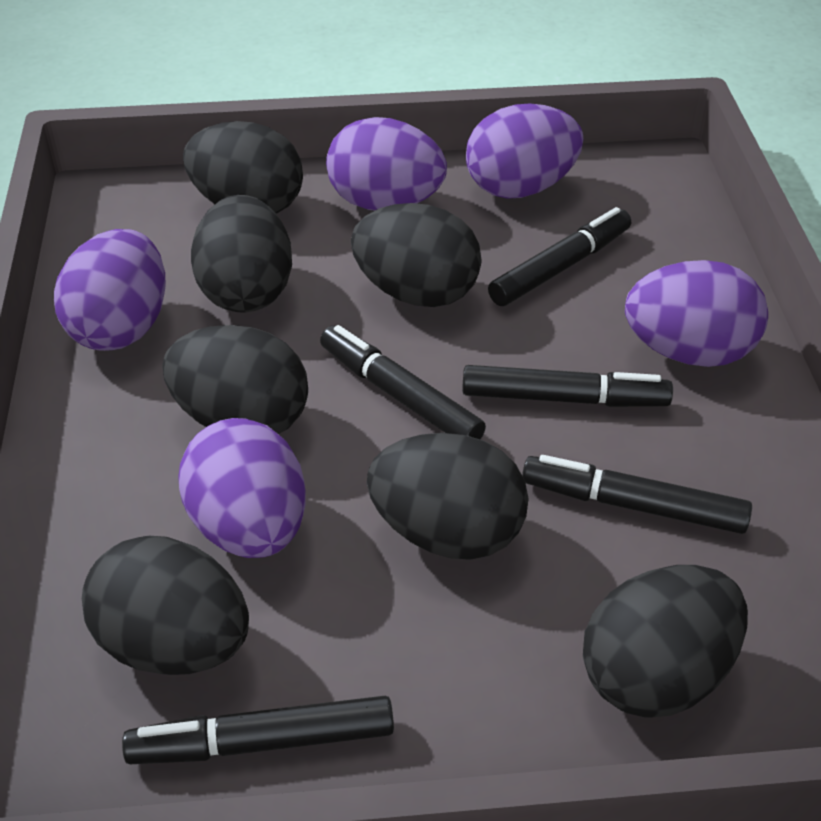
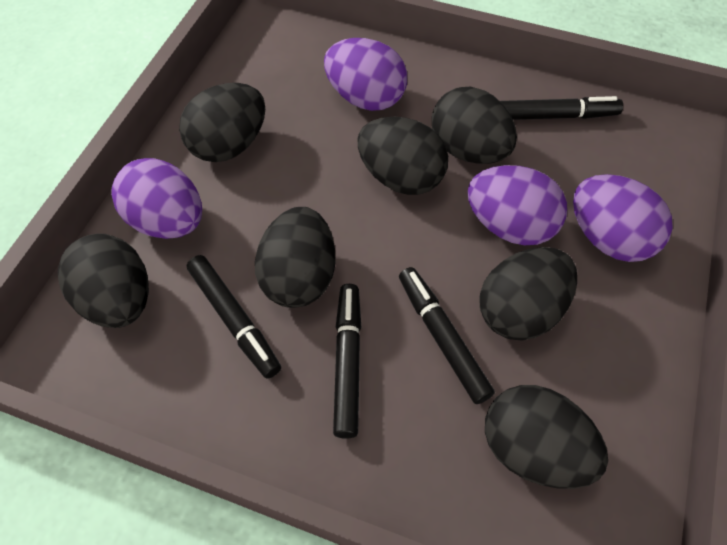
black marker: 5 -> 4
purple egg: 5 -> 4

